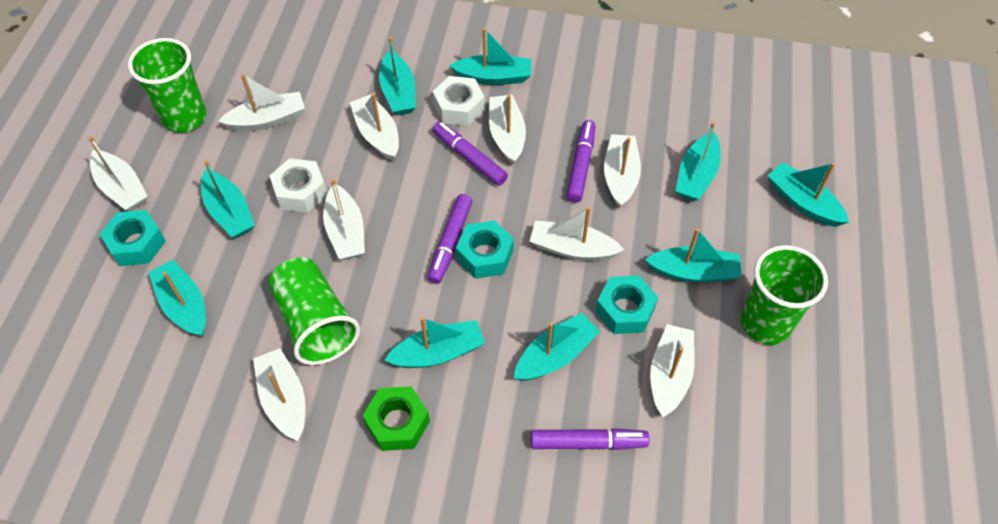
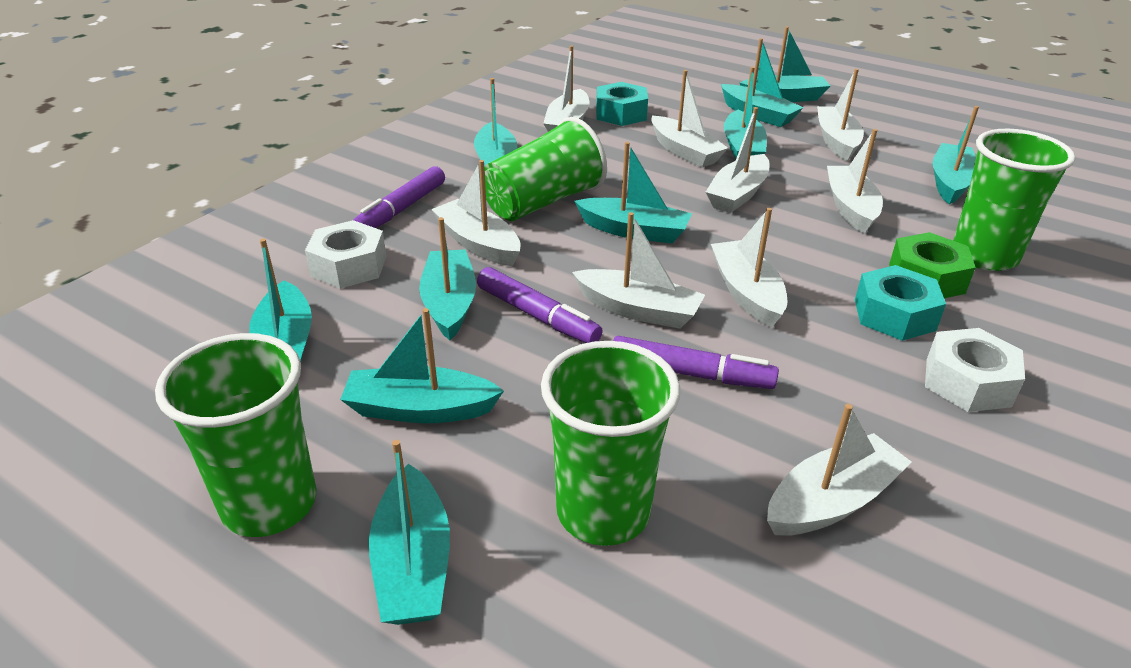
green cup: 3 -> 4
purple marker: 4 -> 3
turquoise boat: 9 -> 10
turquoise nut: 3 -> 2

